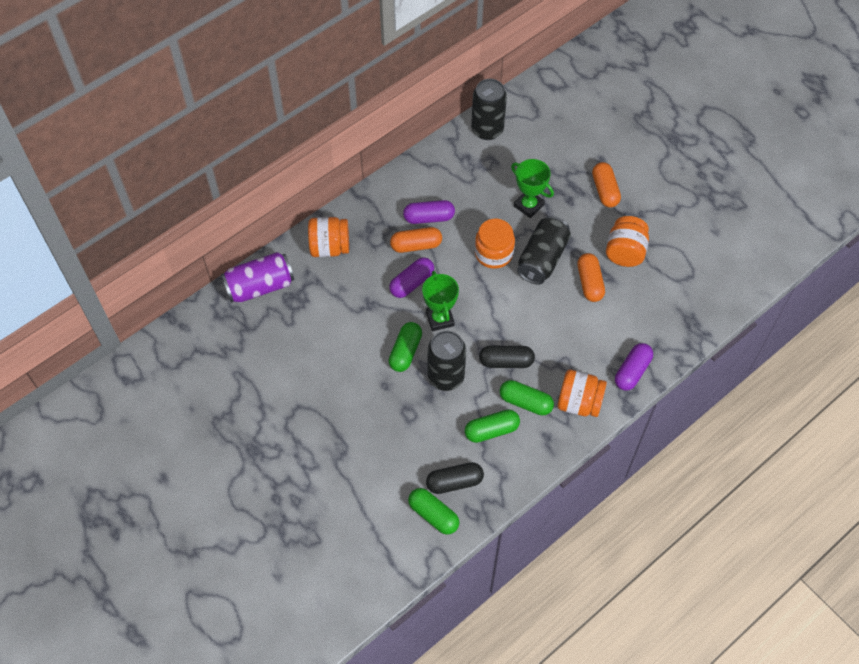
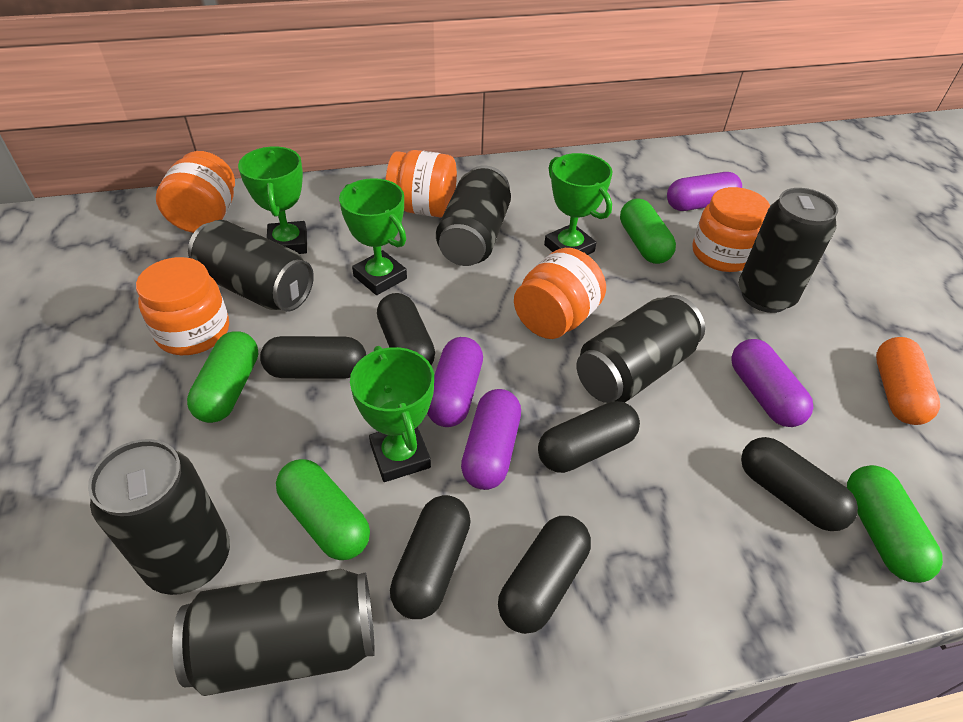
black can: 3 -> 6
black capsule: 2 -> 6
green trophy: 2 -> 4
orange capsule: 3 -> 1
orange jar: 4 -> 5
purple can: 1 -> 0
purple capsule: 3 -> 4

